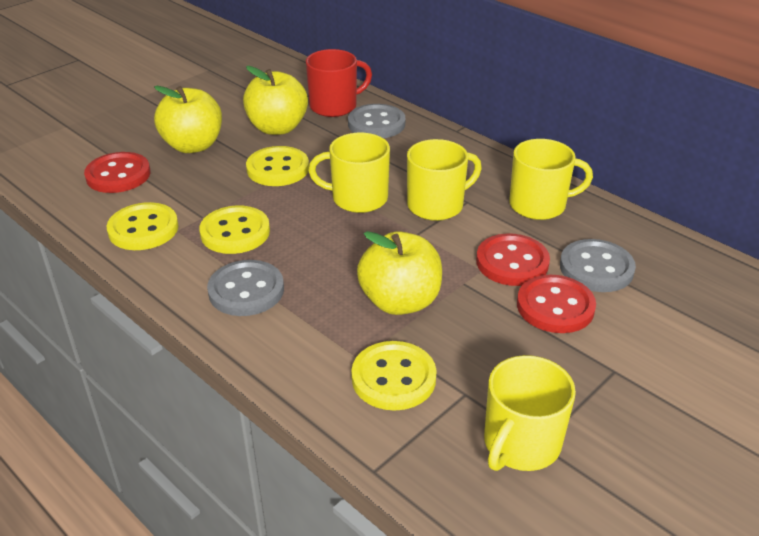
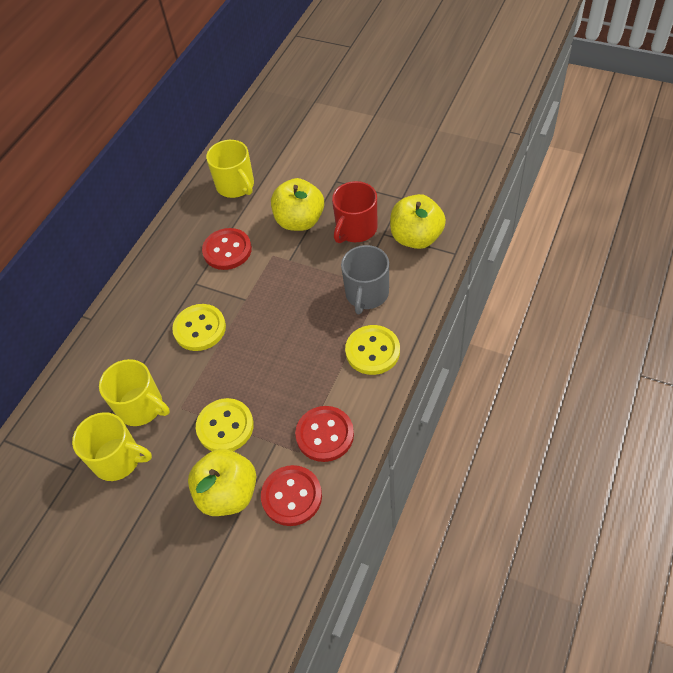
grey button: 3 -> 0
grey mug: 0 -> 1
yellow button: 4 -> 3
yellow mug: 4 -> 3

